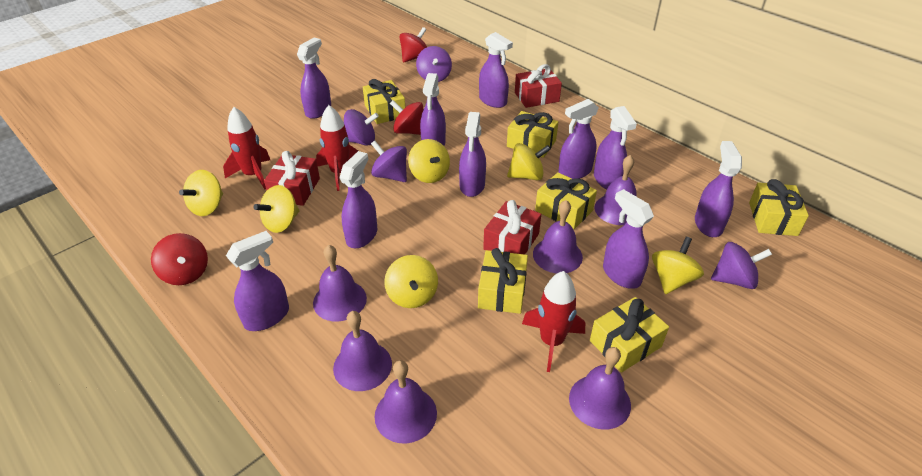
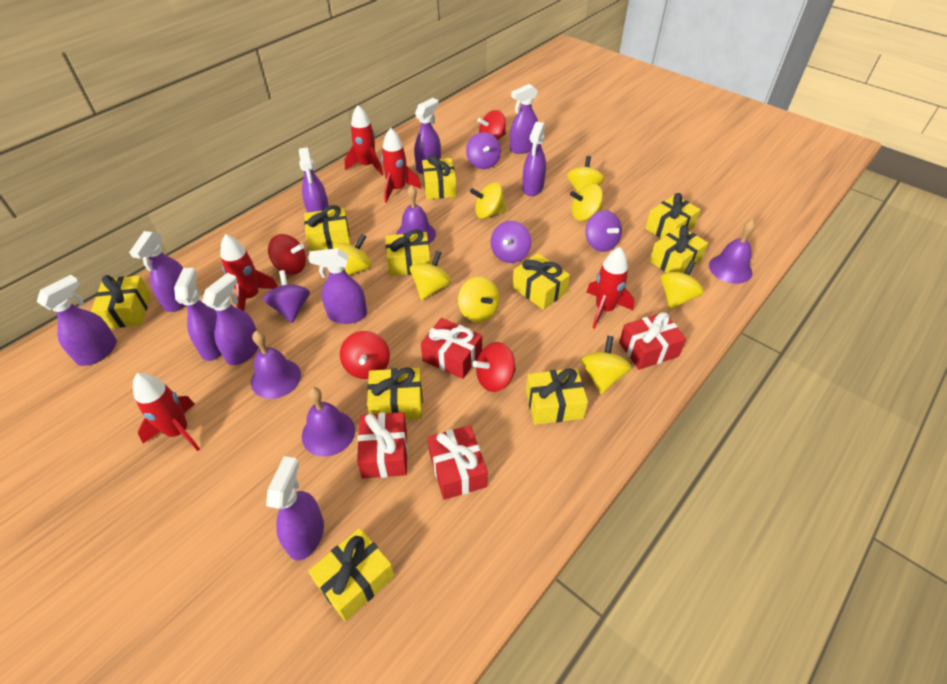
purple bell: 6 -> 4
red gift: 3 -> 4
red rocket: 3 -> 5
red spinning top: 3 -> 4
yellow gift: 6 -> 10
yellow spinning top: 6 -> 8

